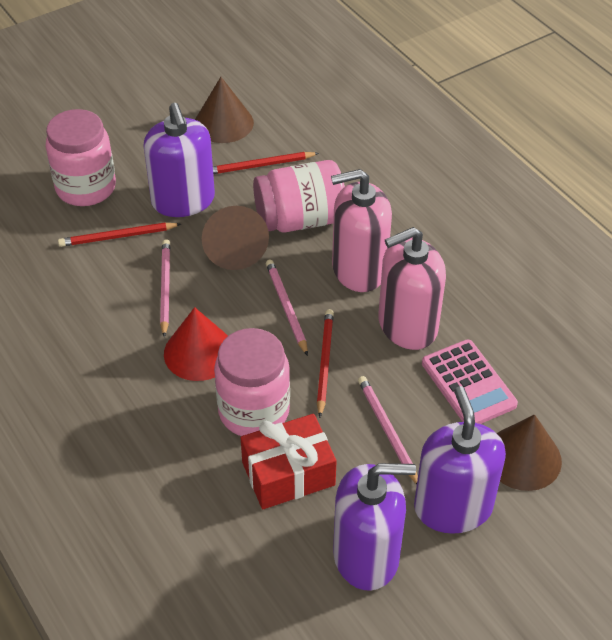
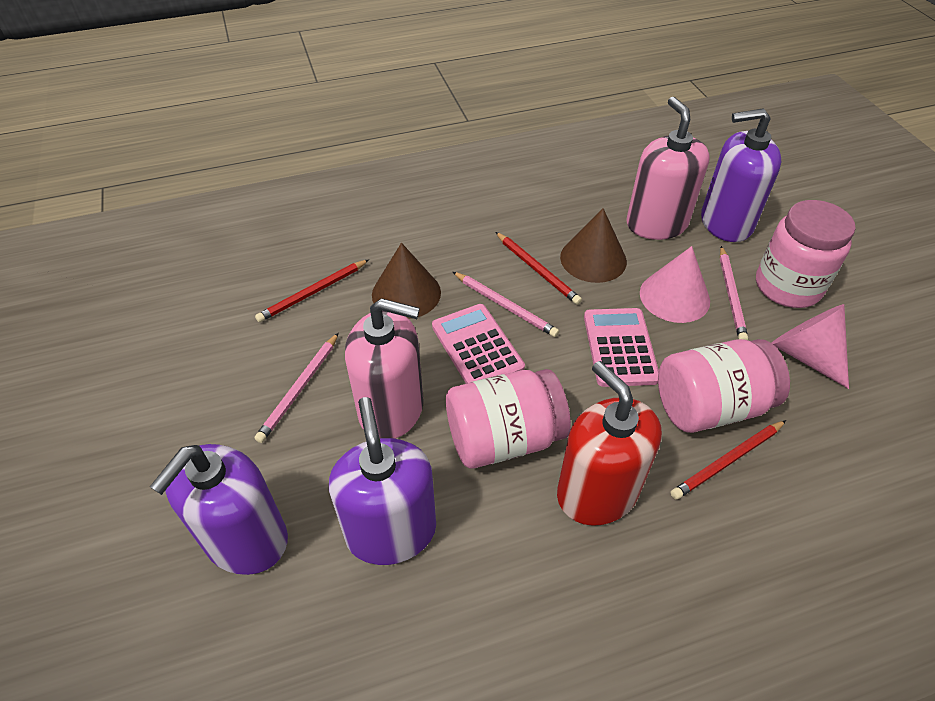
brown cone: 3 -> 2
pink calculator: 1 -> 2
pink cone: 0 -> 2
red cone: 1 -> 0
red gift: 1 -> 0
red soap dispenser: 0 -> 1

